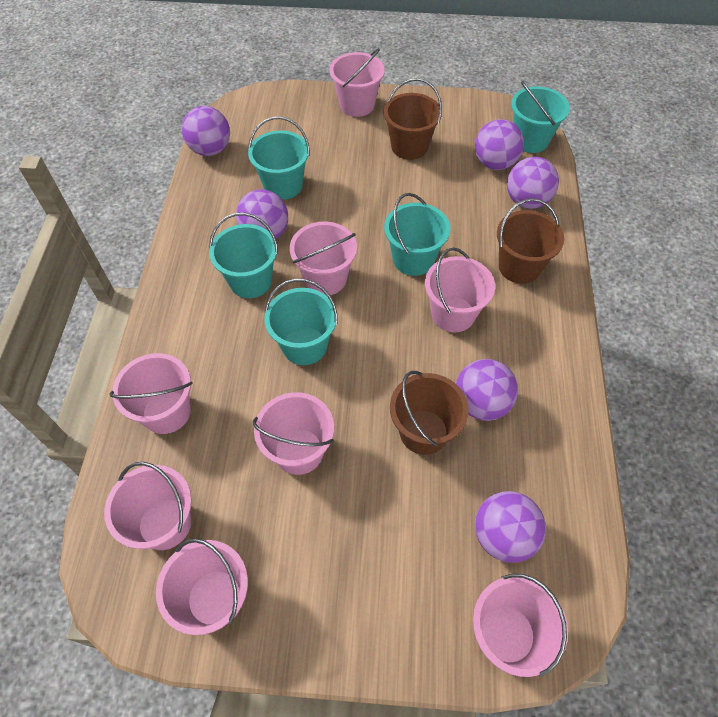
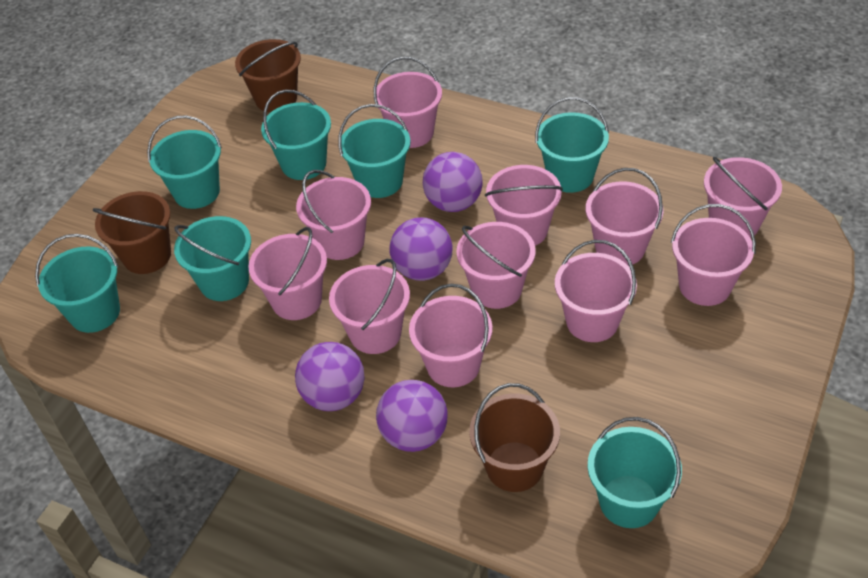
pink bucket: 8 -> 11
purple ball: 6 -> 4
turquoise bucket: 5 -> 7

